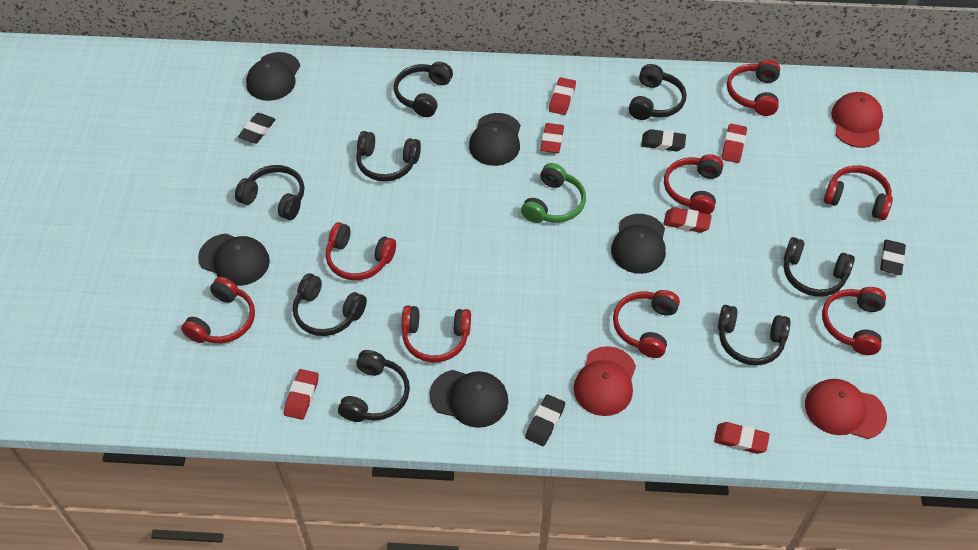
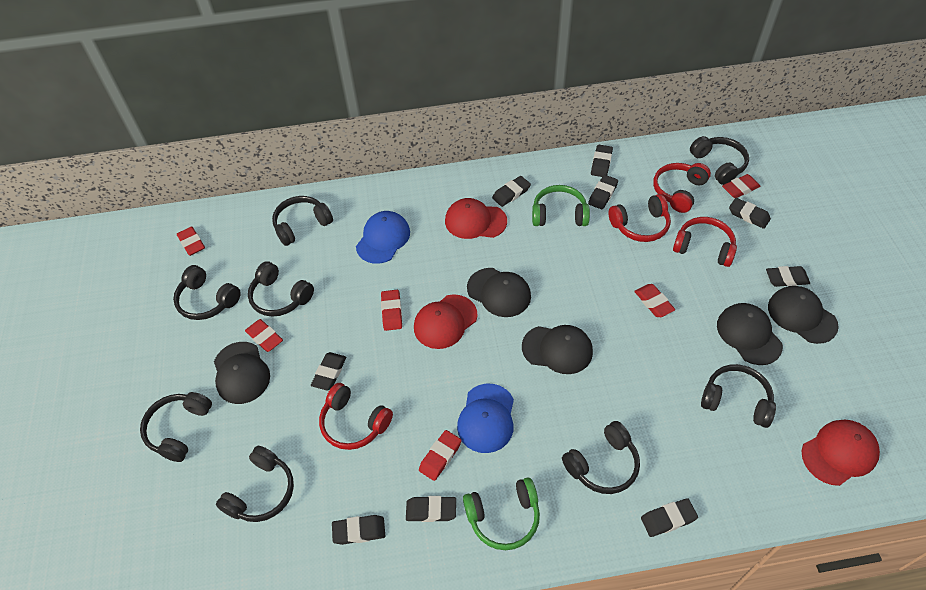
black eraser: 4 -> 9
blue cap: 0 -> 2
green headphones: 1 -> 2
red headphones: 8 -> 4

